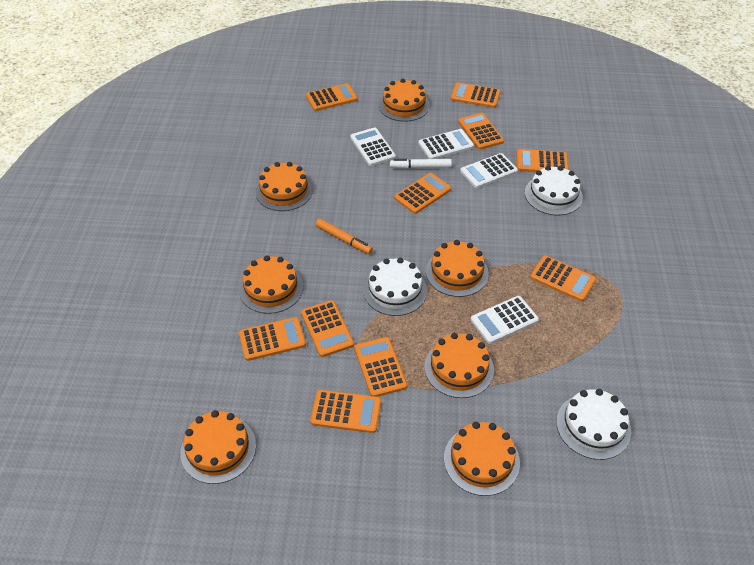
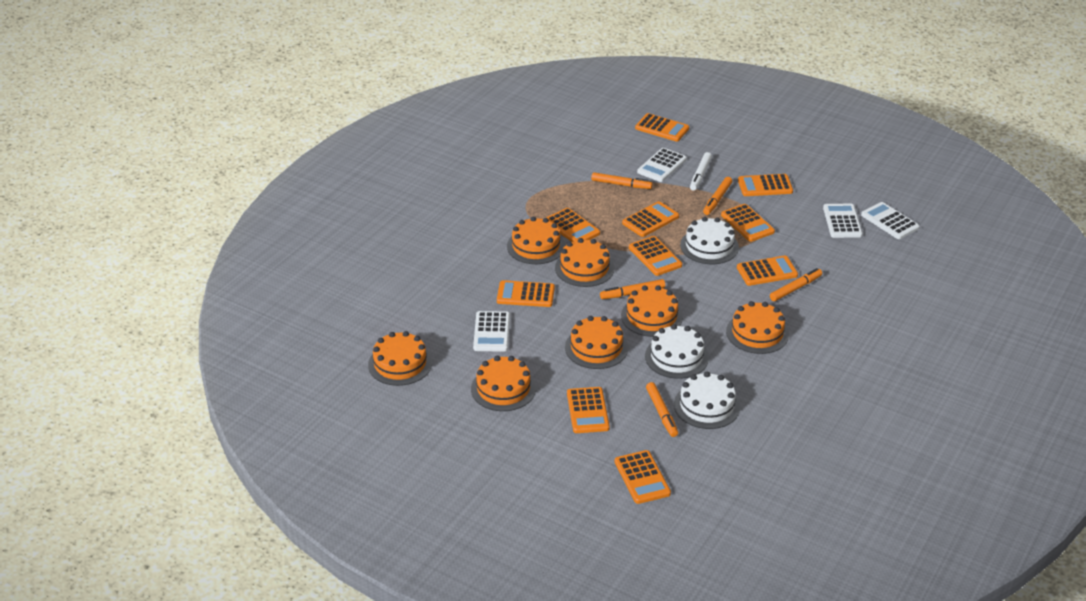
orange marker: 1 -> 5

